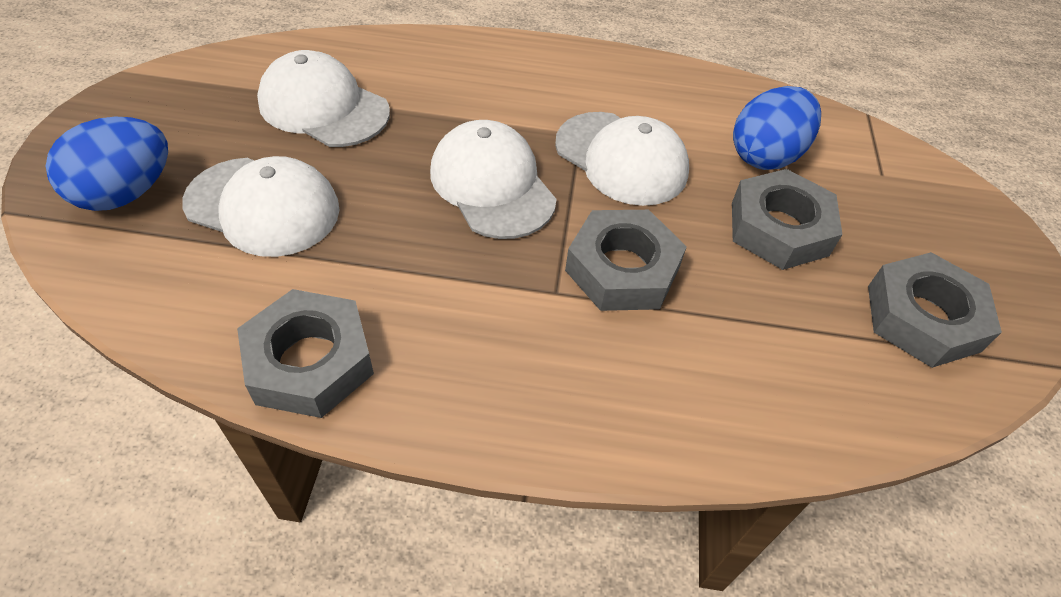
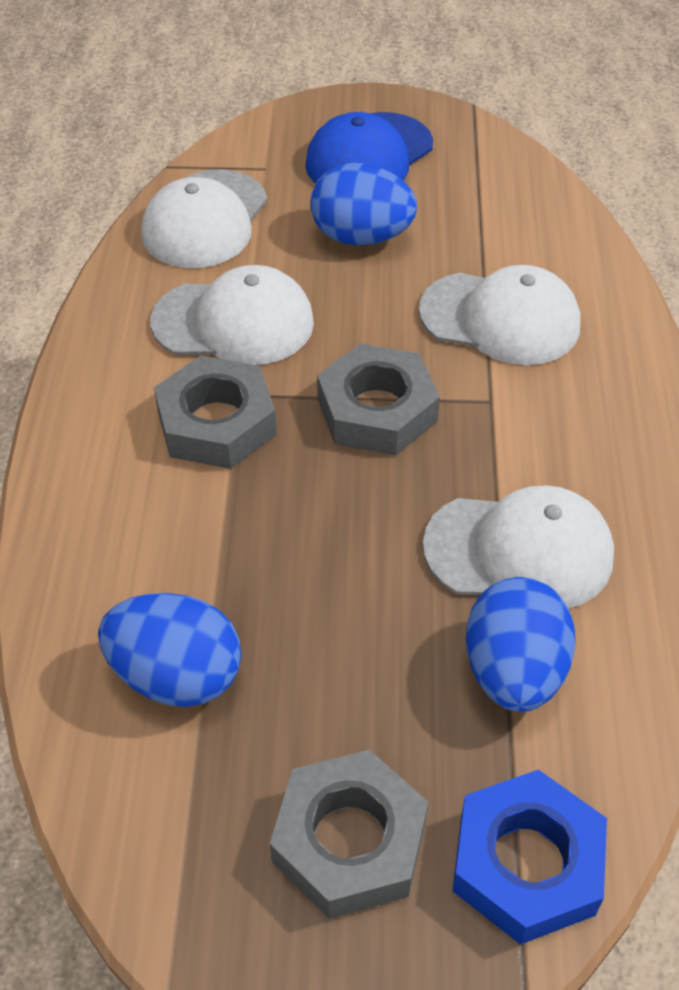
blue cap: 0 -> 1
blue egg: 2 -> 3
blue nut: 0 -> 1
grey nut: 4 -> 3

